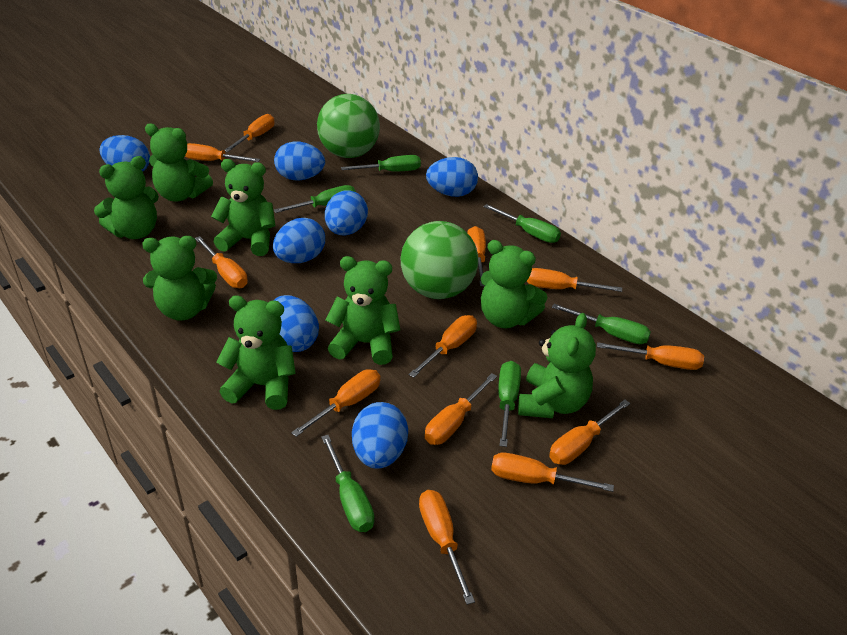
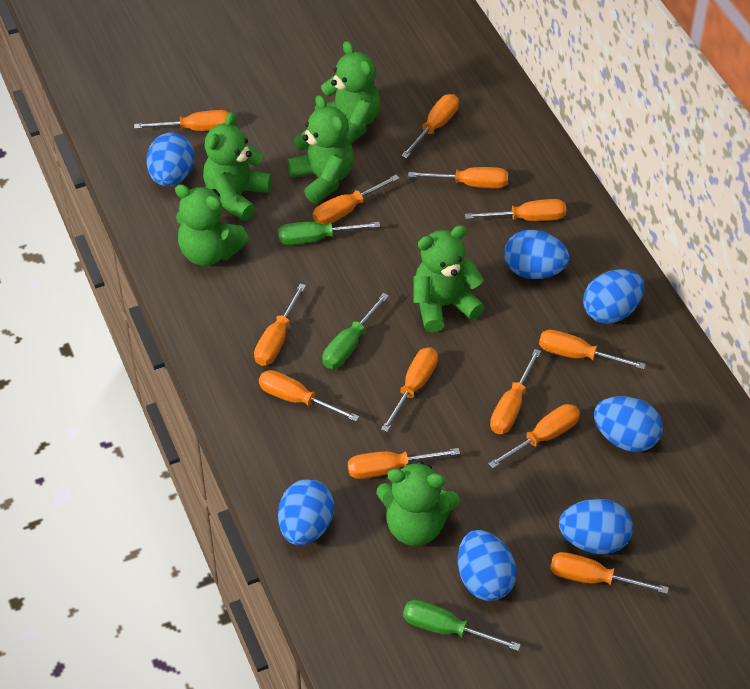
green ball: 2 -> 0
green screwdriver: 6 -> 3
green teddy bear: 8 -> 6
orange screwdriver: 12 -> 13

